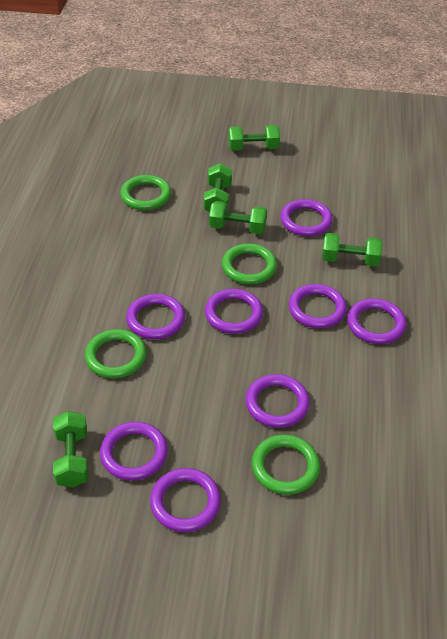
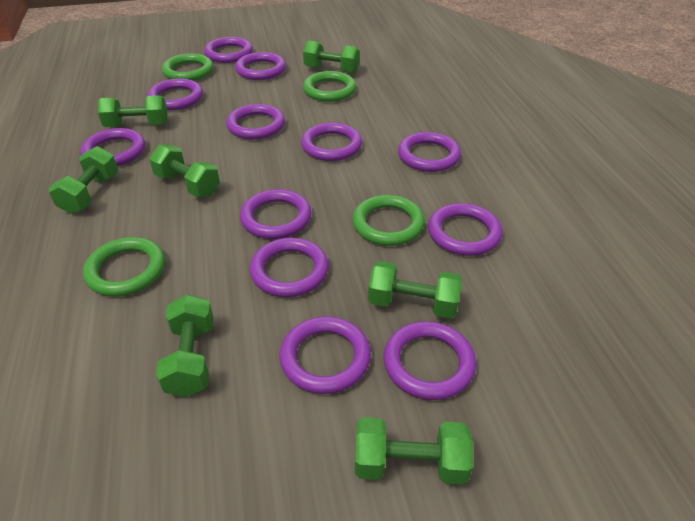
green dumbbell: 5 -> 7
purple ring: 8 -> 12

